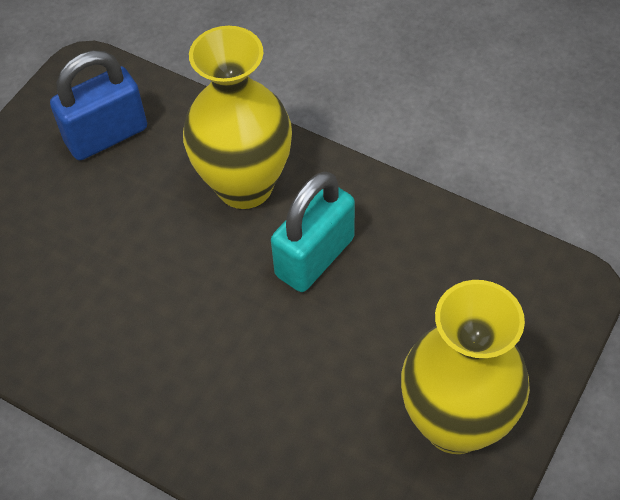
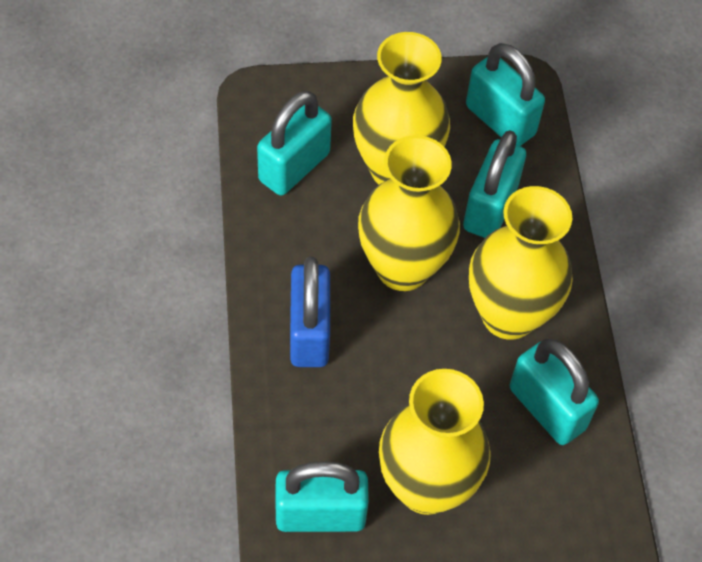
turquoise padlock: 1 -> 5
yellow vase: 2 -> 4

